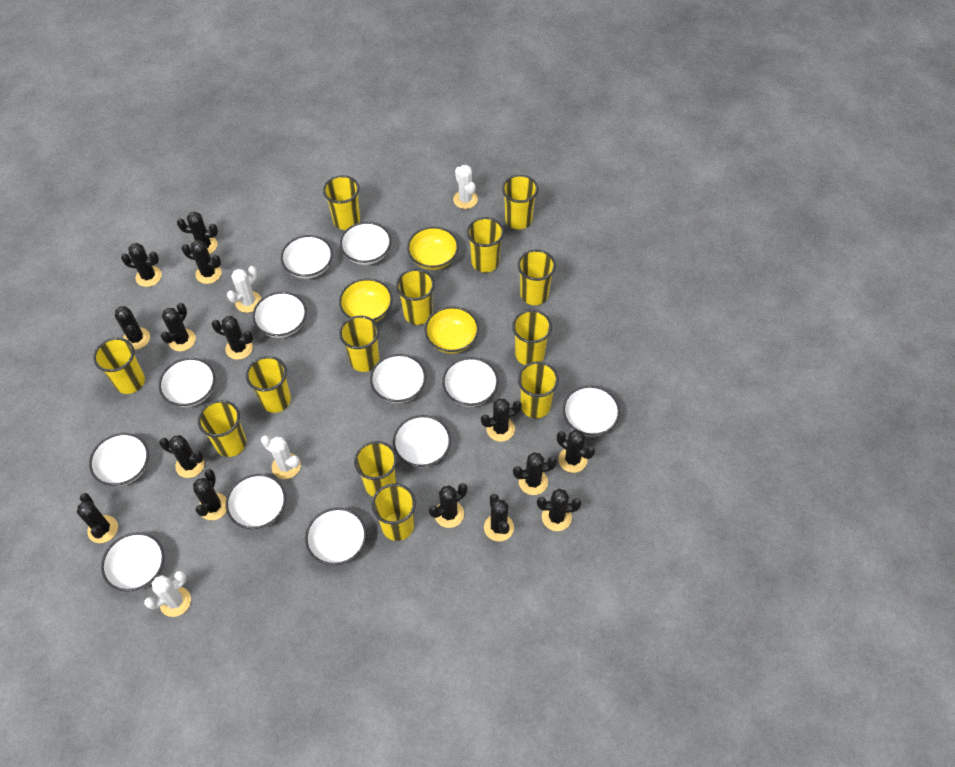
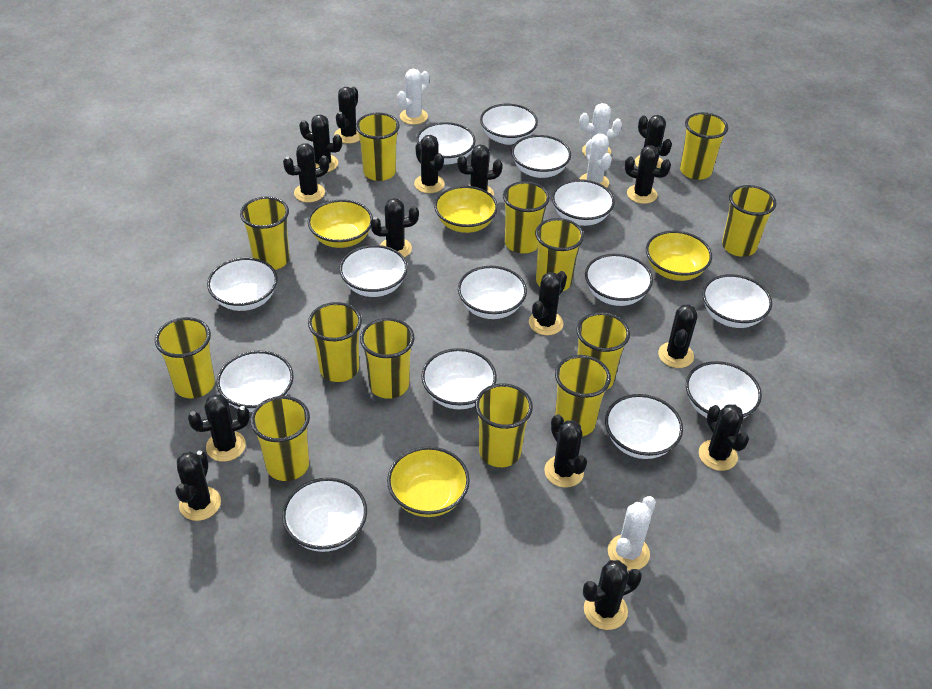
white bowl: 12 -> 14
yellow bowl: 3 -> 4

